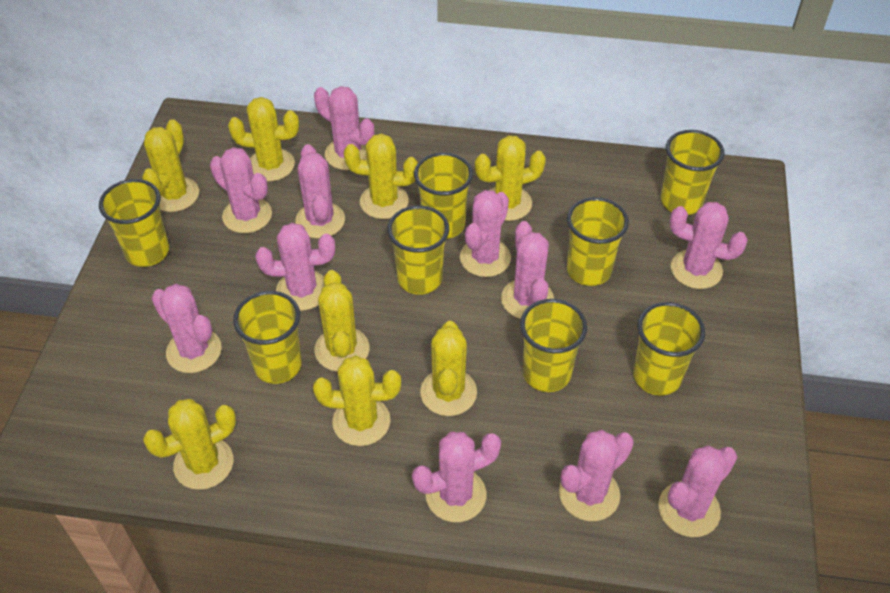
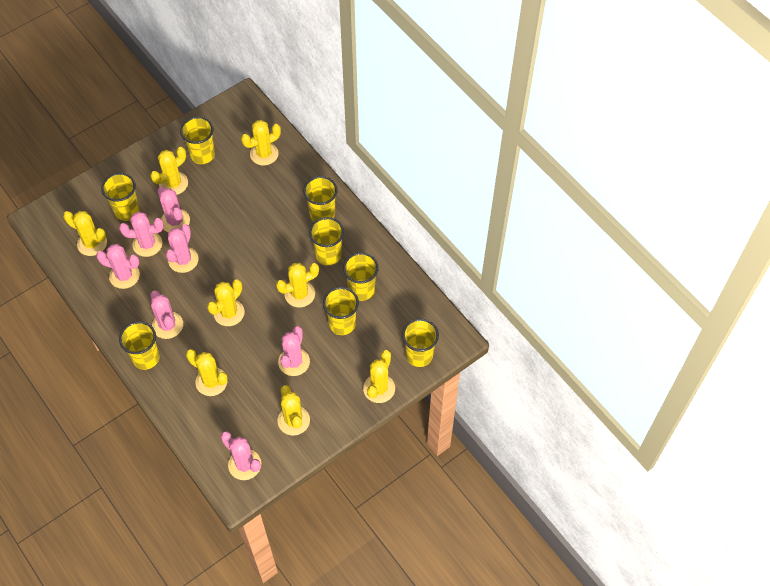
pink cactus: 11 -> 7

